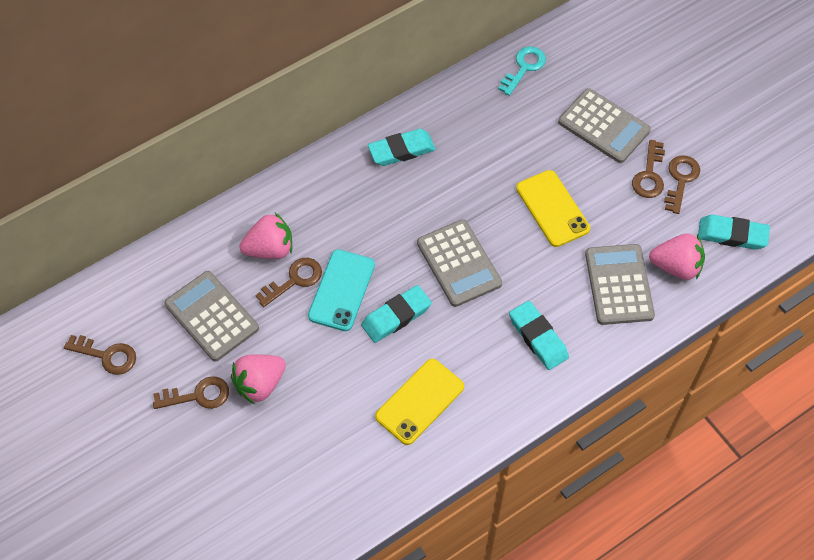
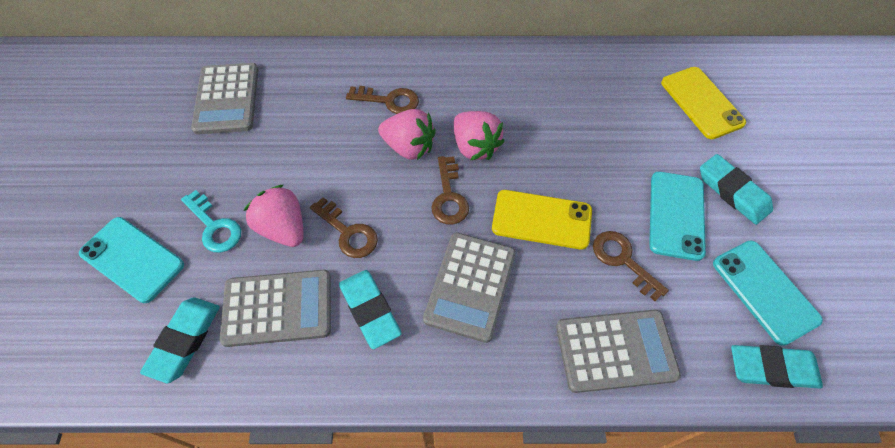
brown key: 5 -> 4
turquoise phone: 1 -> 3

